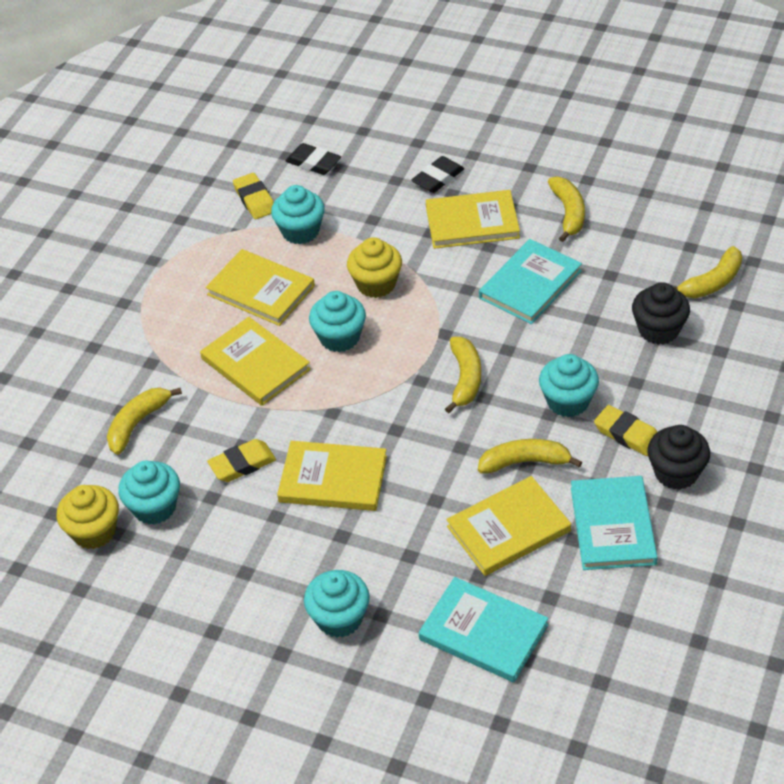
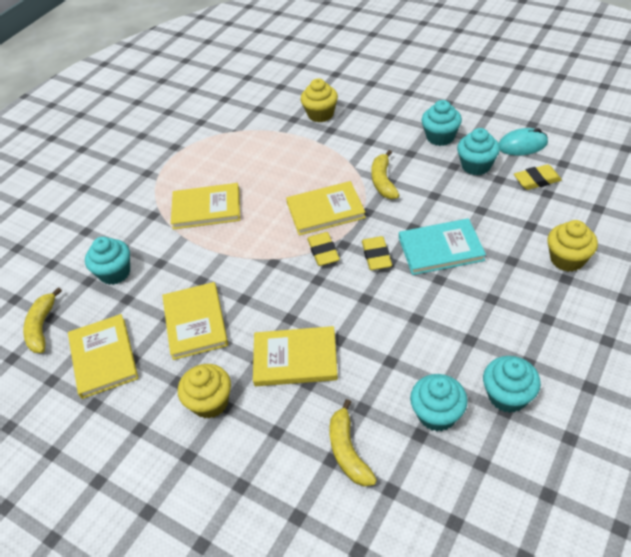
black cupcake: 2 -> 0
black eraser: 2 -> 0
turquoise book: 3 -> 1
turquoise mouse: 0 -> 1
yellow banana: 5 -> 3
yellow cupcake: 2 -> 3

